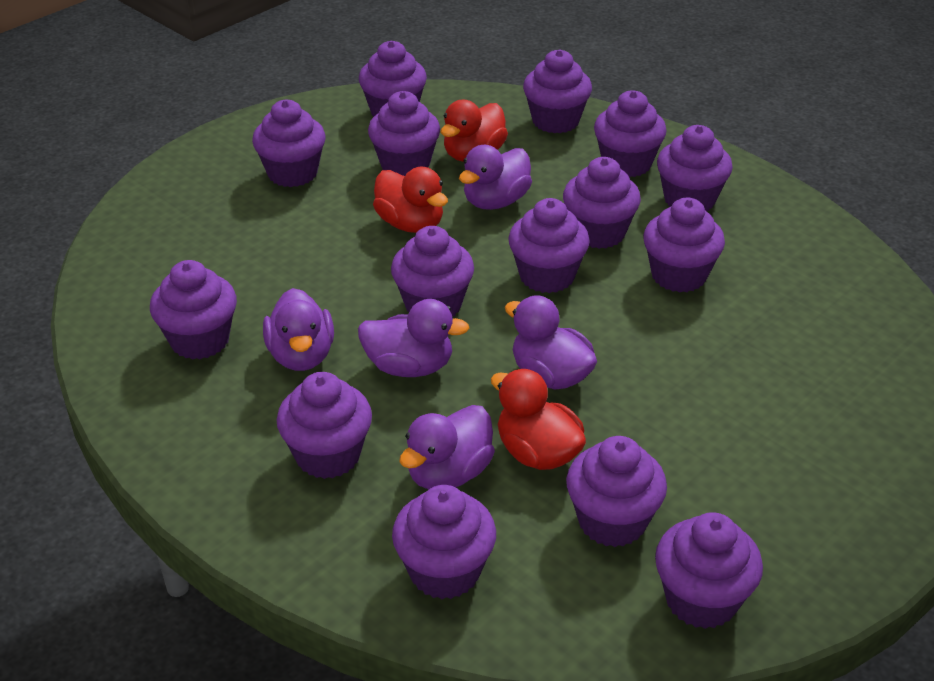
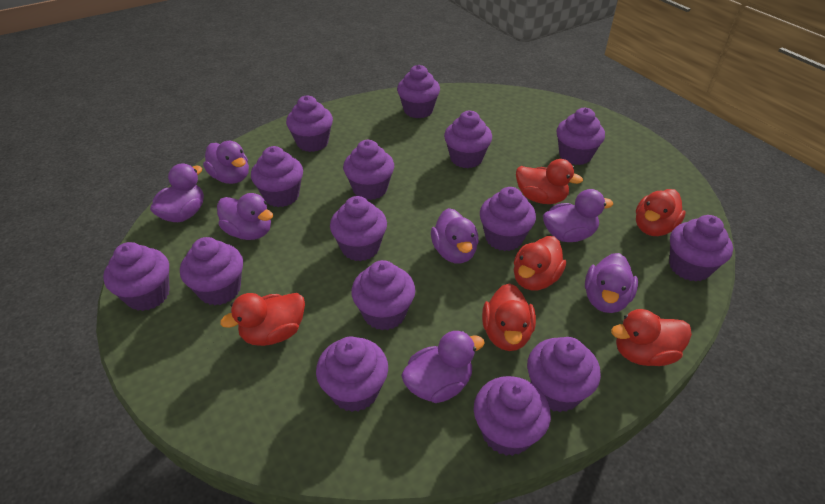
purple duck: 5 -> 7
red duck: 3 -> 6

